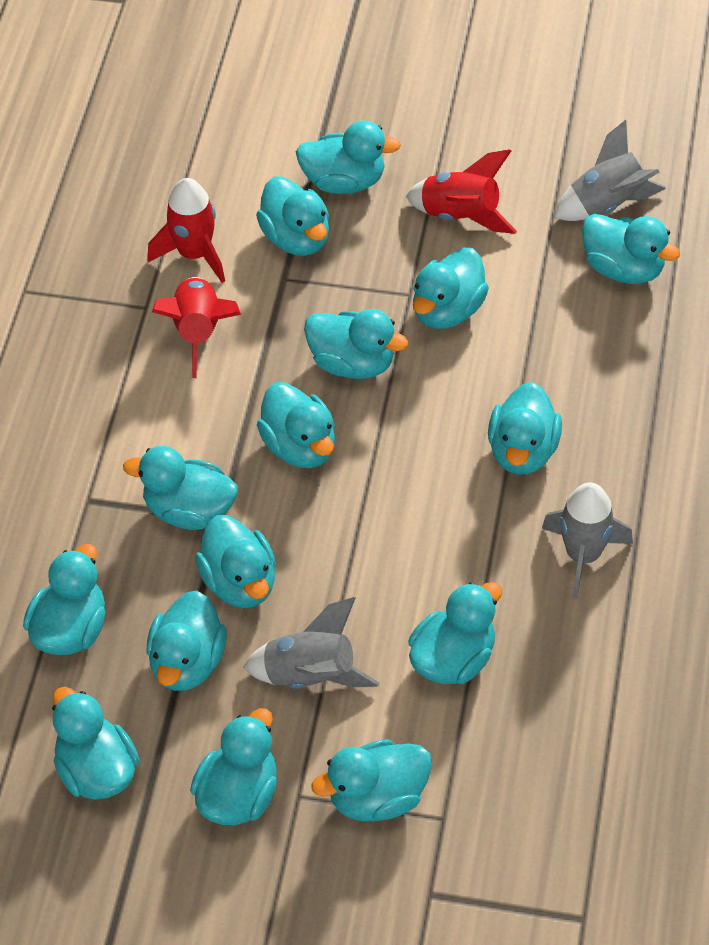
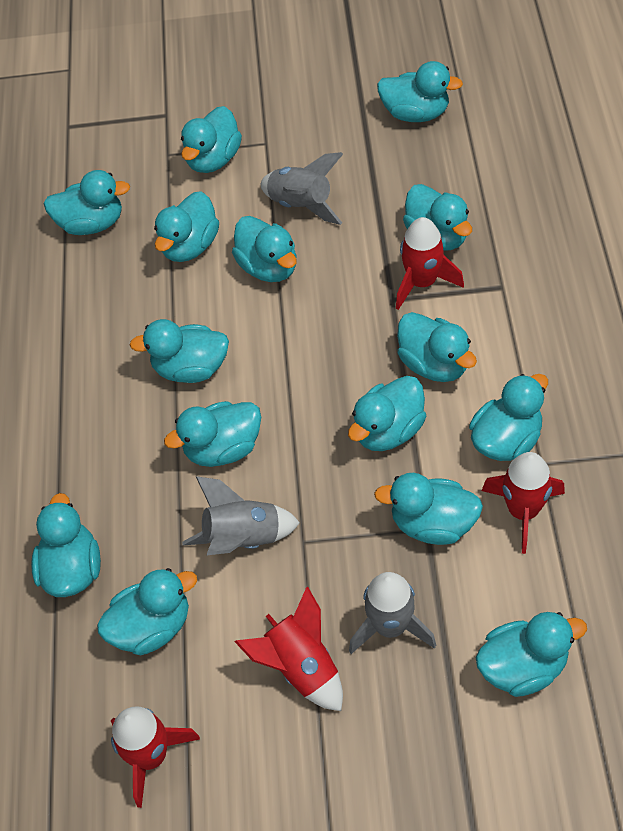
red rocket: 3 -> 4

